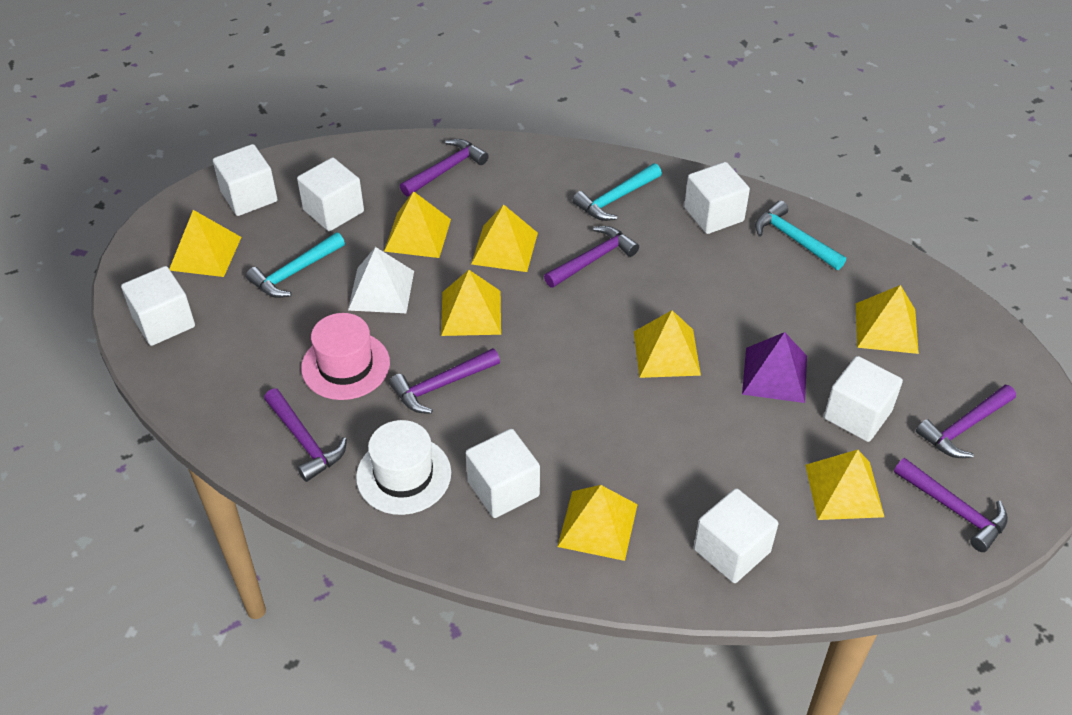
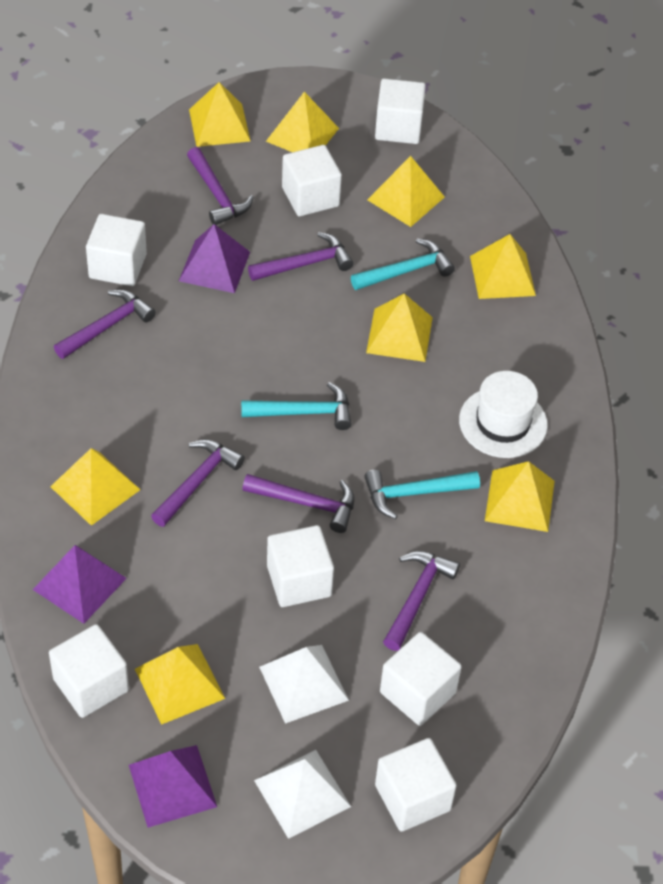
pink hat: 1 -> 0
purple pyramid: 1 -> 3
white pyramid: 1 -> 2

